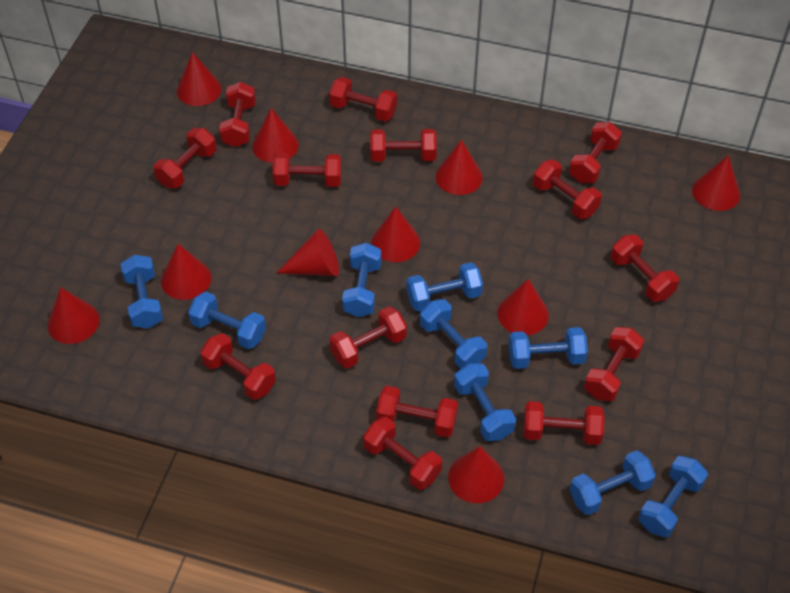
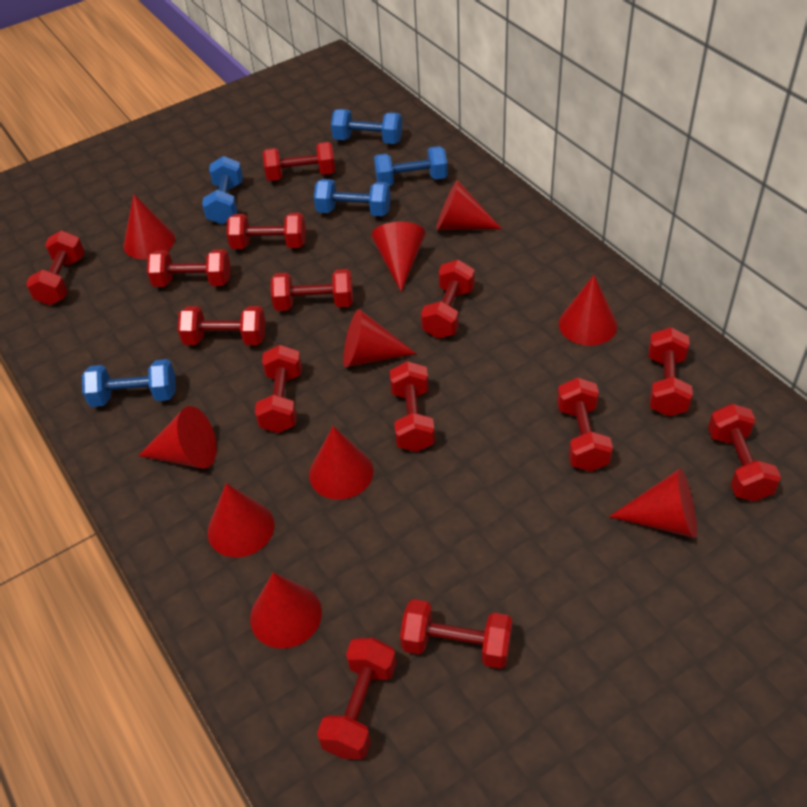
blue dumbbell: 9 -> 5

